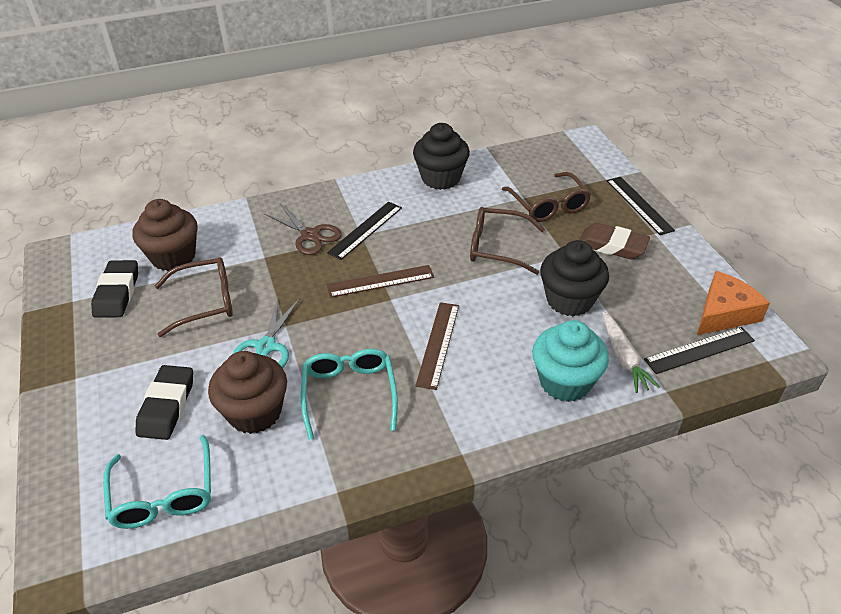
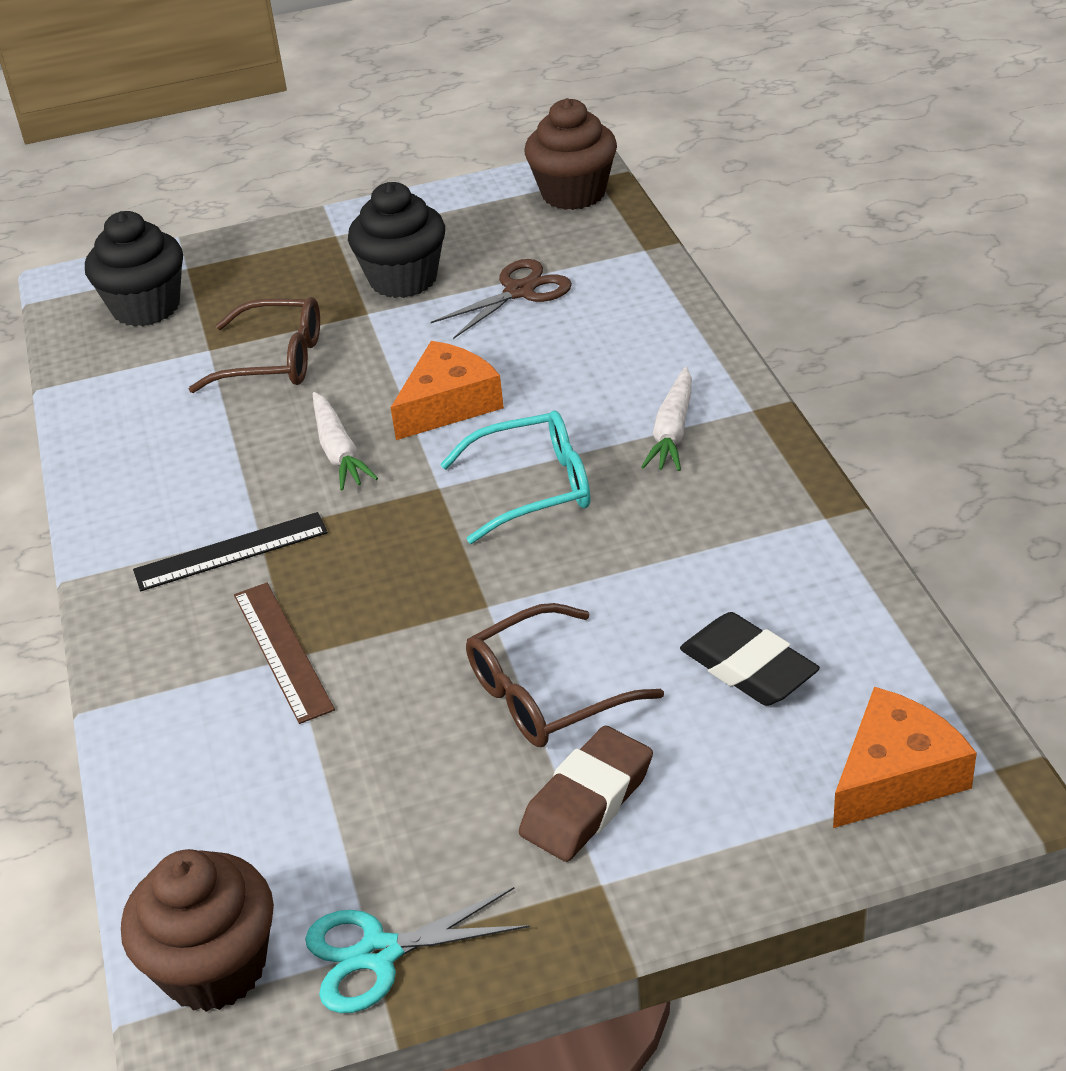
black eraser: 2 -> 1
black ruler: 3 -> 1
brown glasses: 3 -> 2
brown ruler: 2 -> 1
orange cheese: 1 -> 2
turquoise cupcake: 1 -> 0
turquoise glasses: 2 -> 1
white carrot: 1 -> 2

